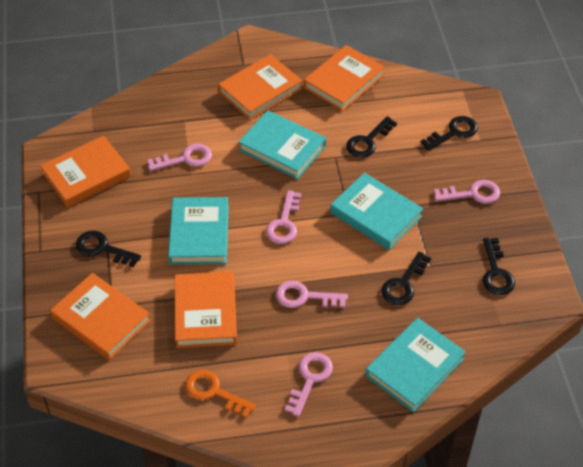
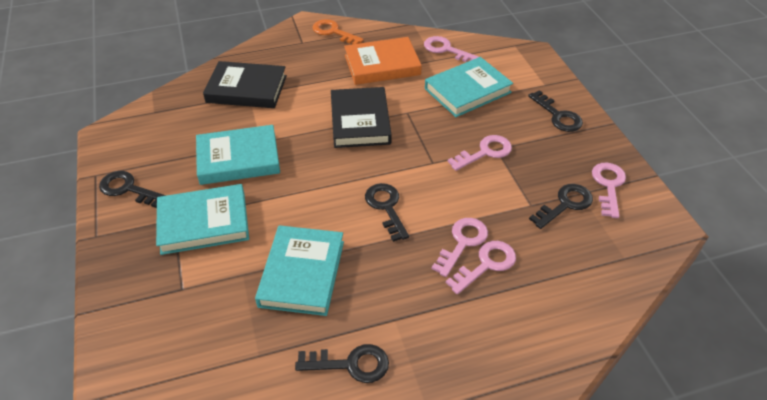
black book: 0 -> 2
orange book: 5 -> 1

